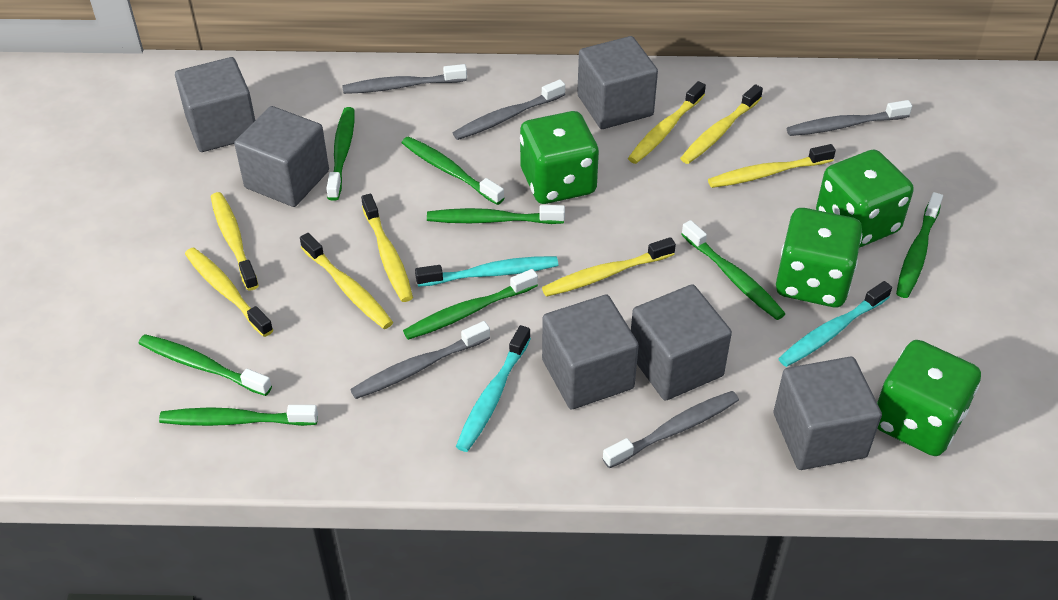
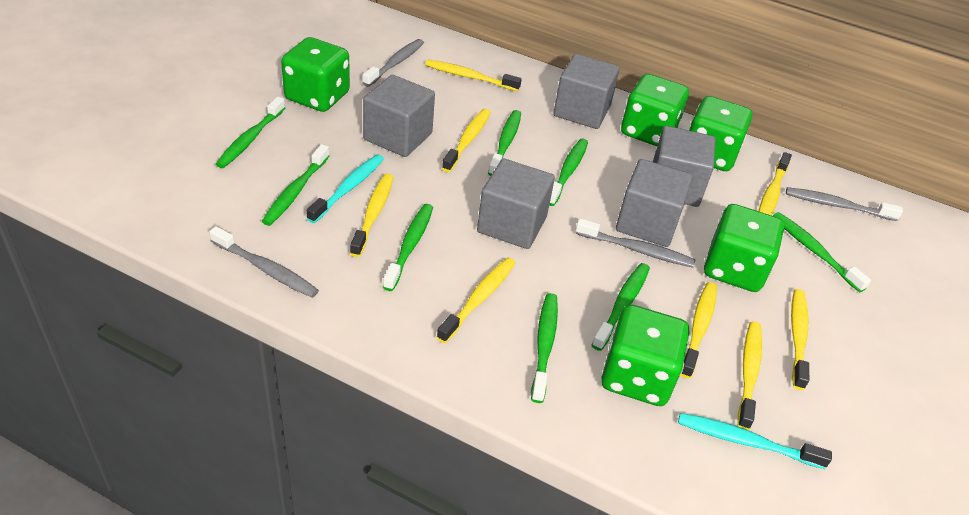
green dice: 4 -> 5
grey cube: 6 -> 5
grey toothbrush: 5 -> 4
turquoise toothbrush: 3 -> 2

